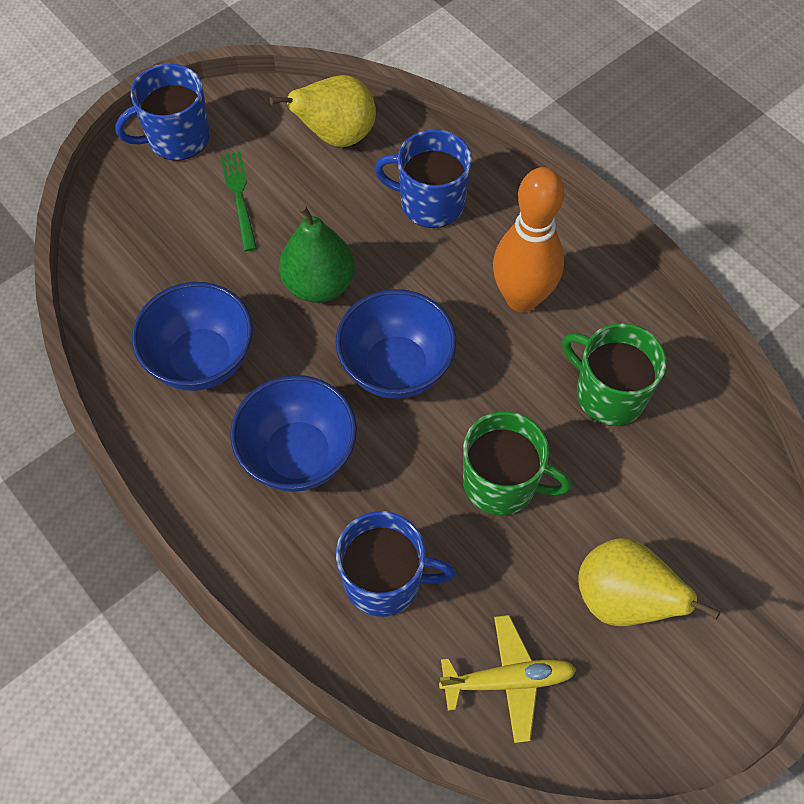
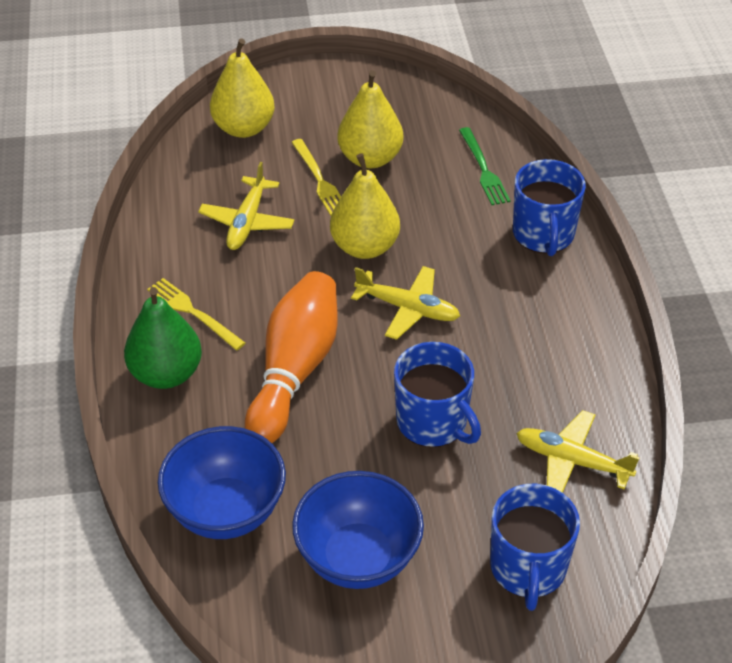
blue bowl: 3 -> 2
green mug: 2 -> 0
yellow fork: 0 -> 2
yellow pear: 2 -> 3
yellow plane: 1 -> 3

